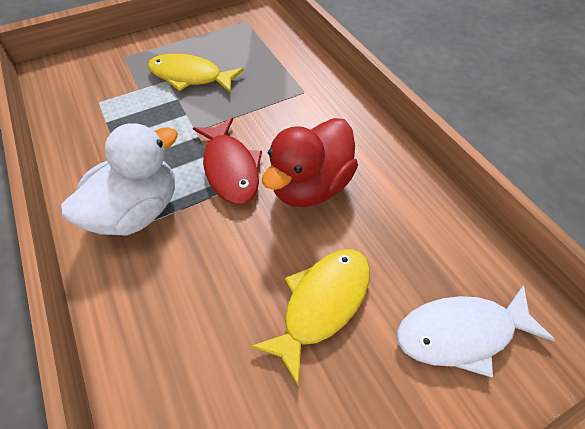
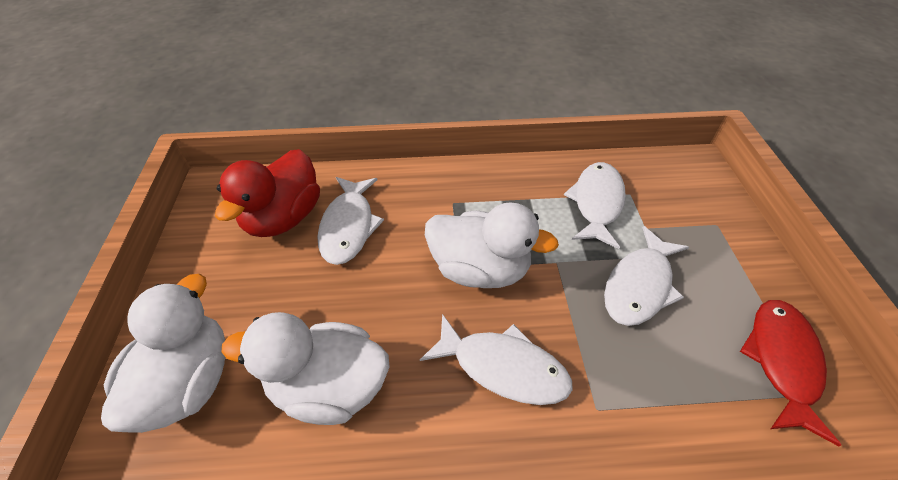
white duck: 1 -> 3
white fish: 1 -> 4
yellow fish: 2 -> 0

